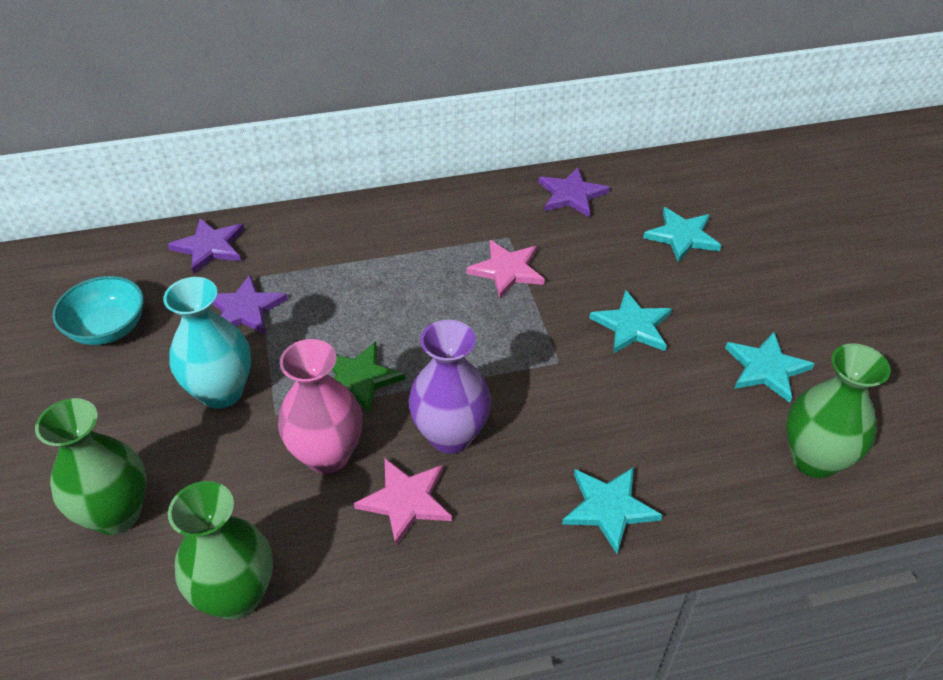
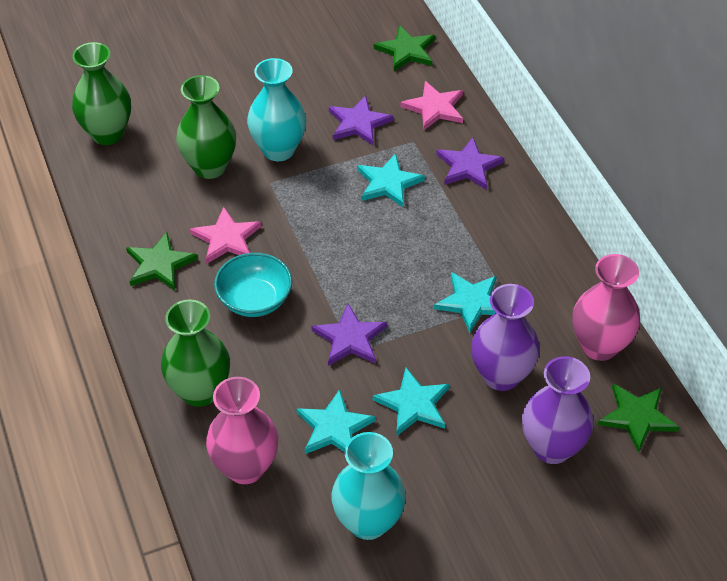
green star: 1 -> 3
pink vase: 1 -> 2
purple vase: 1 -> 2
turquoise vase: 1 -> 2

